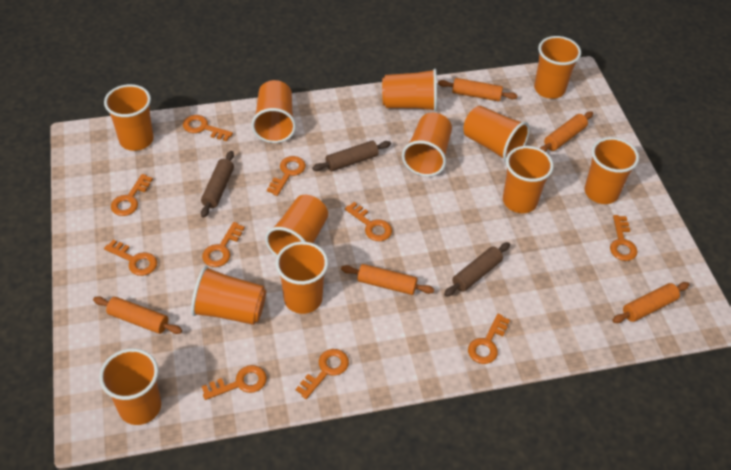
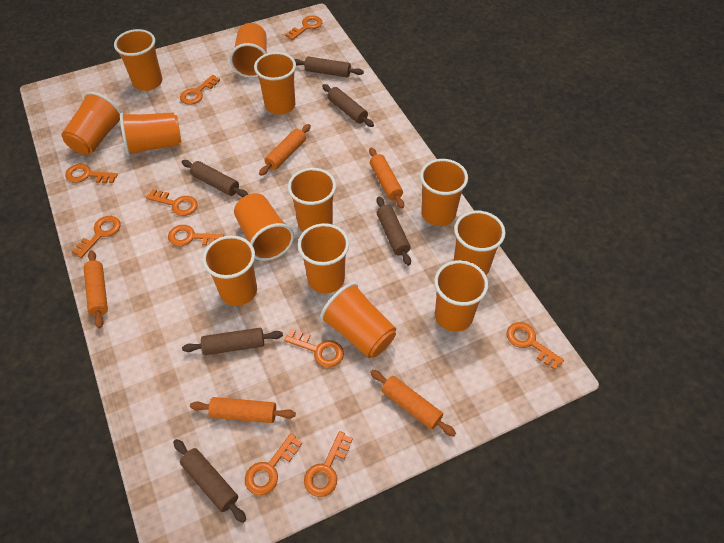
brown rolling pin: 3 -> 6
orange cup: 12 -> 13

